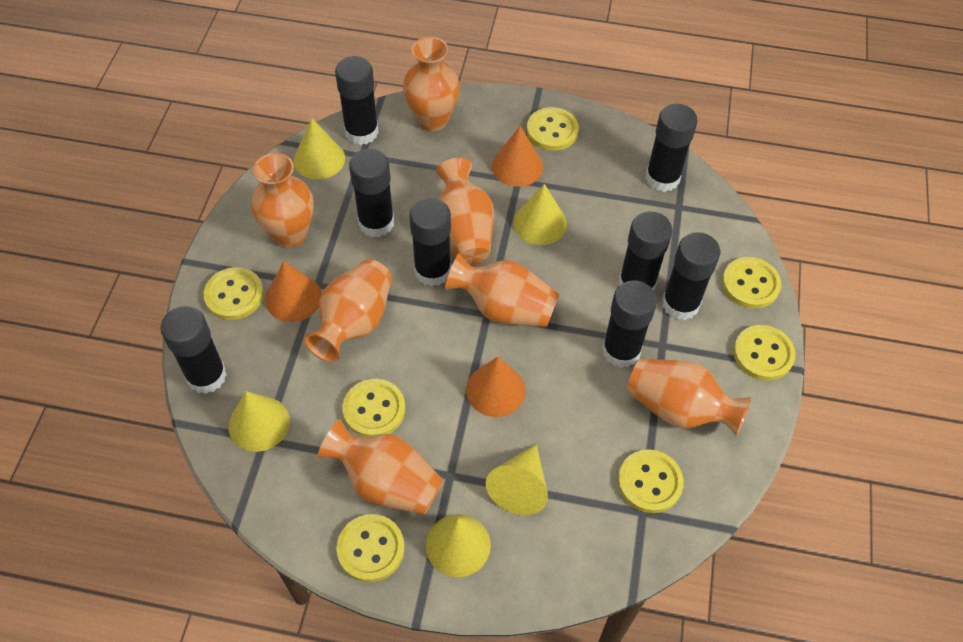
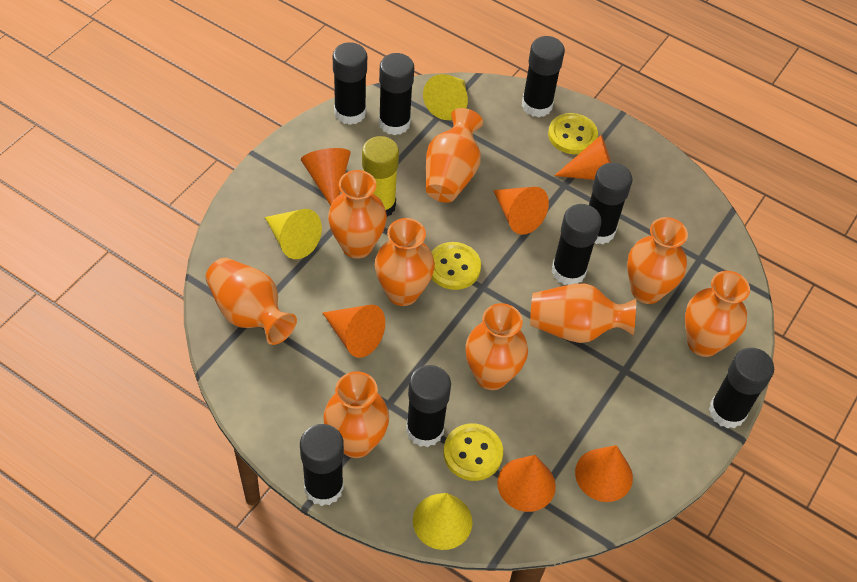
orange cone: 3 -> 6
orange vase: 7 -> 9
yellow button: 7 -> 3
yellow cone: 5 -> 3
yellow glue stick: 0 -> 1

